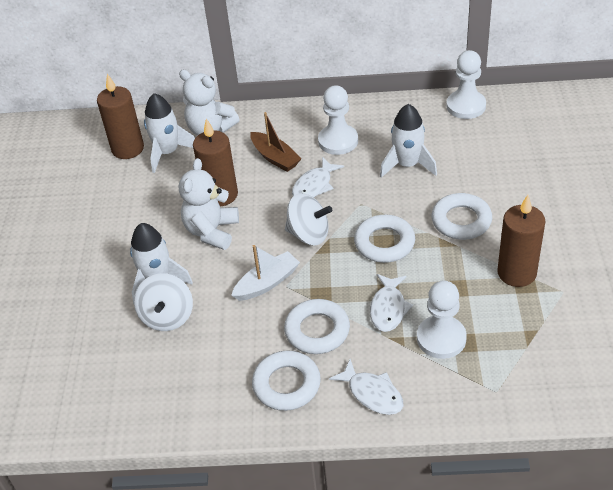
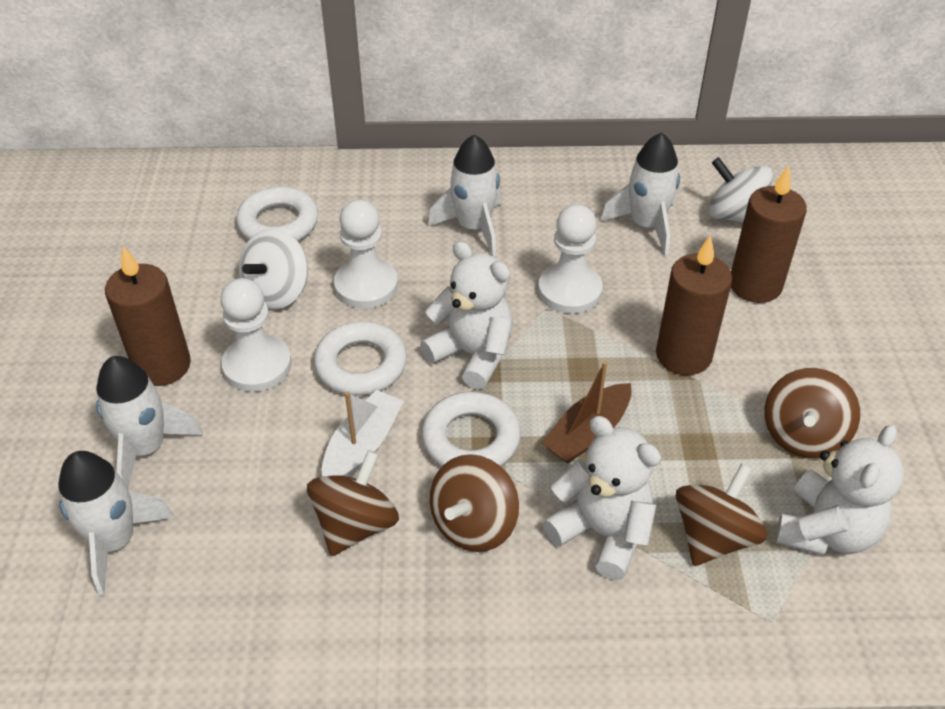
brown spinning top: 0 -> 4
white fish: 3 -> 0
white ring: 4 -> 3
white rocket: 3 -> 4
white teddy bear: 2 -> 3

